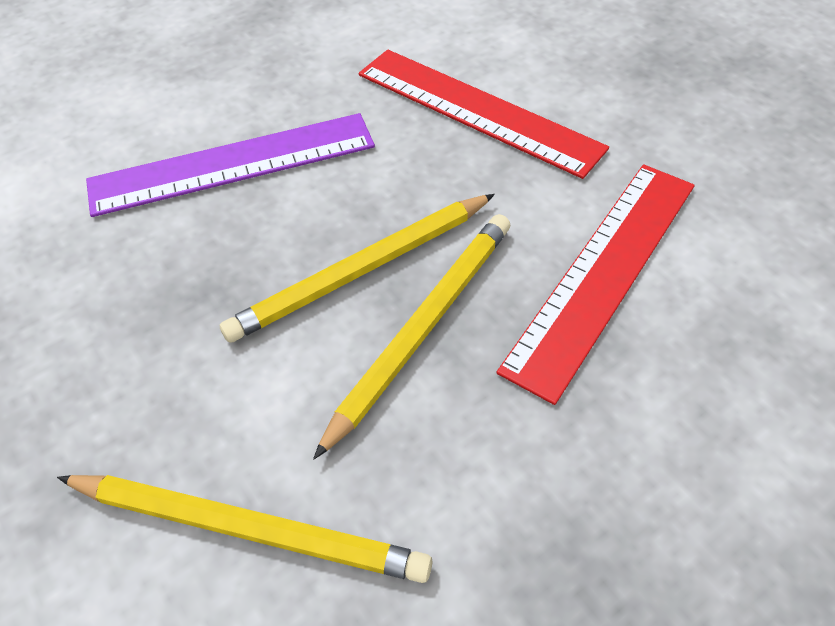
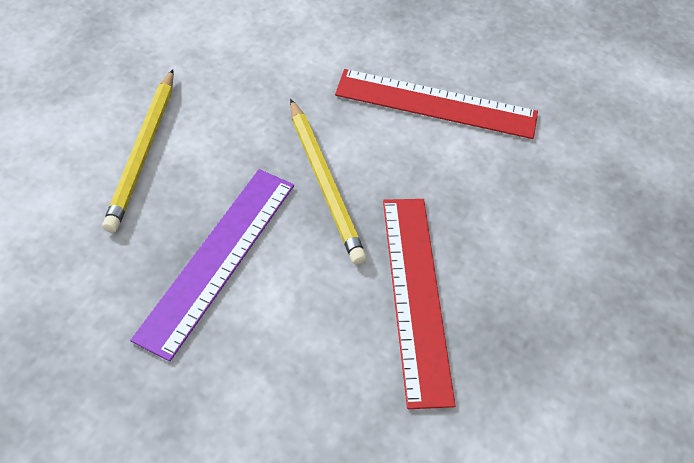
yellow pencil: 3 -> 2

